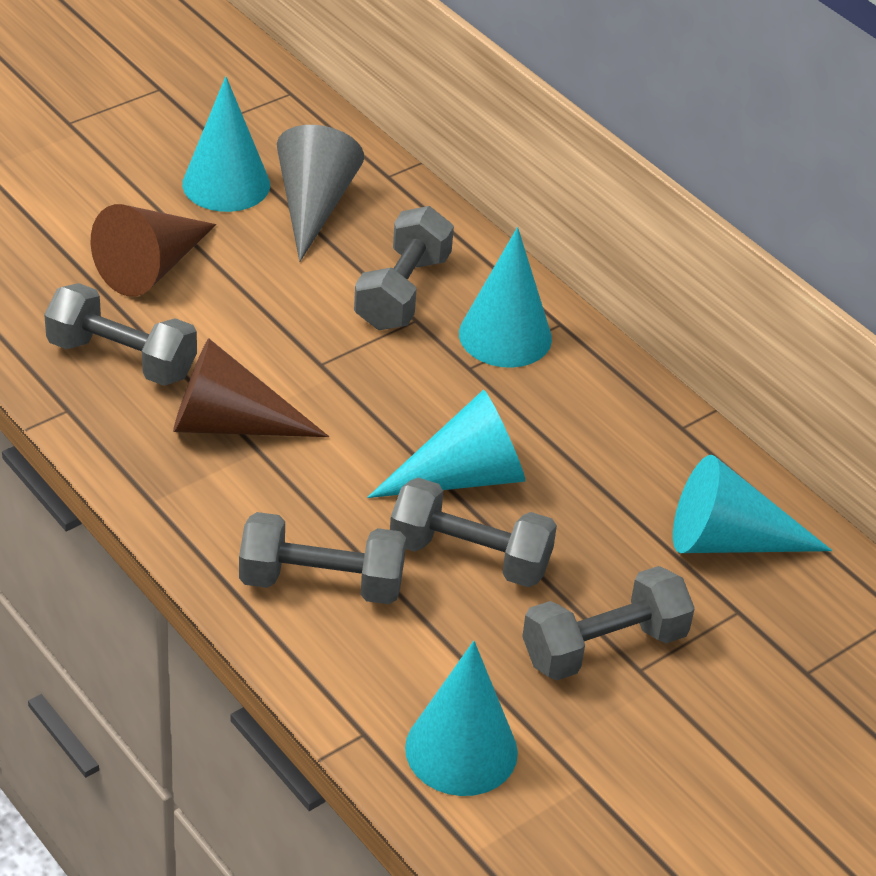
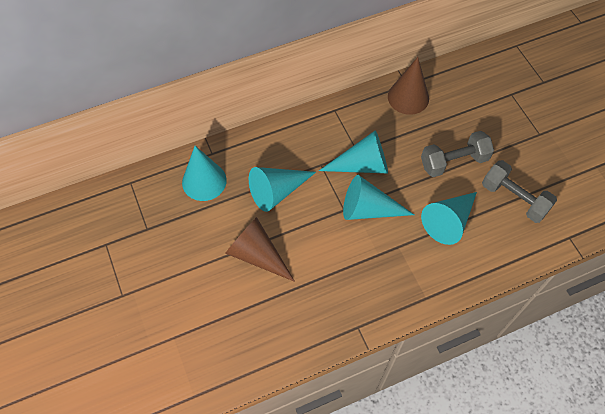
grey cone: 1 -> 0
grey dumbbell: 5 -> 2

